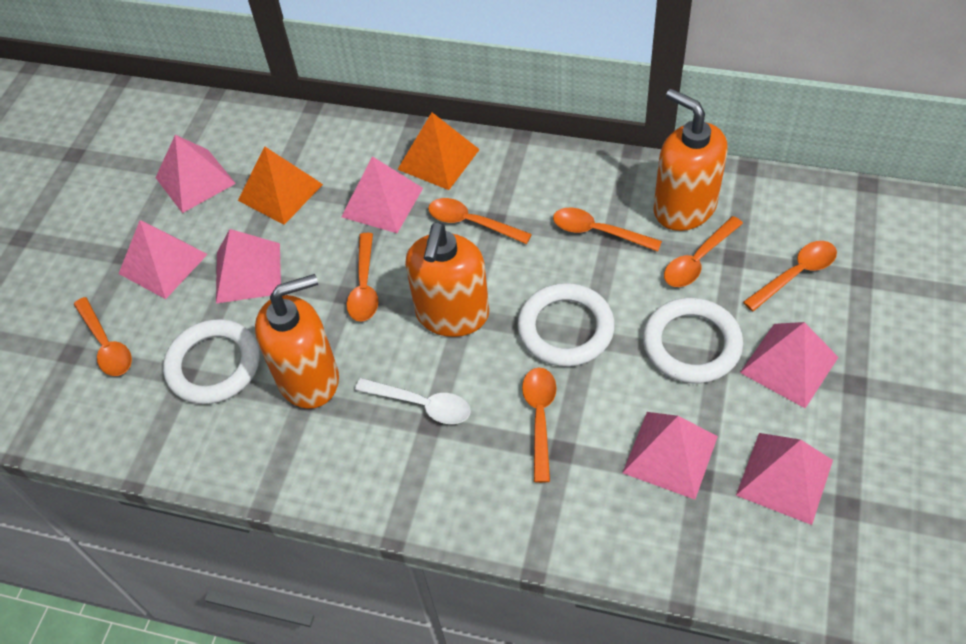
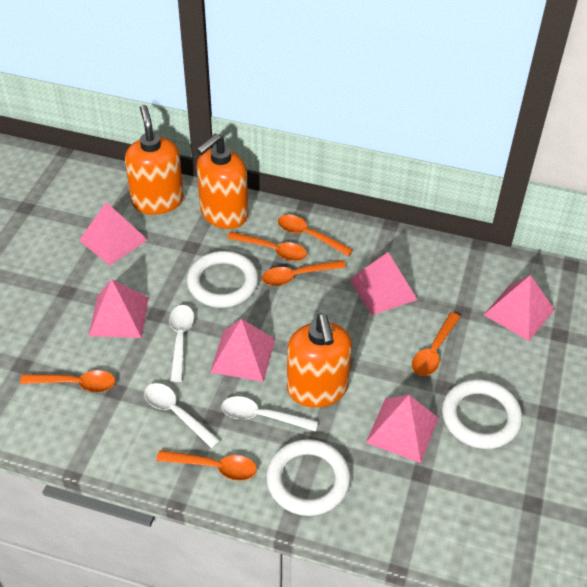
orange pyramid: 2 -> 0
orange spoon: 7 -> 6
pink pyramid: 7 -> 6
white spoon: 1 -> 3

